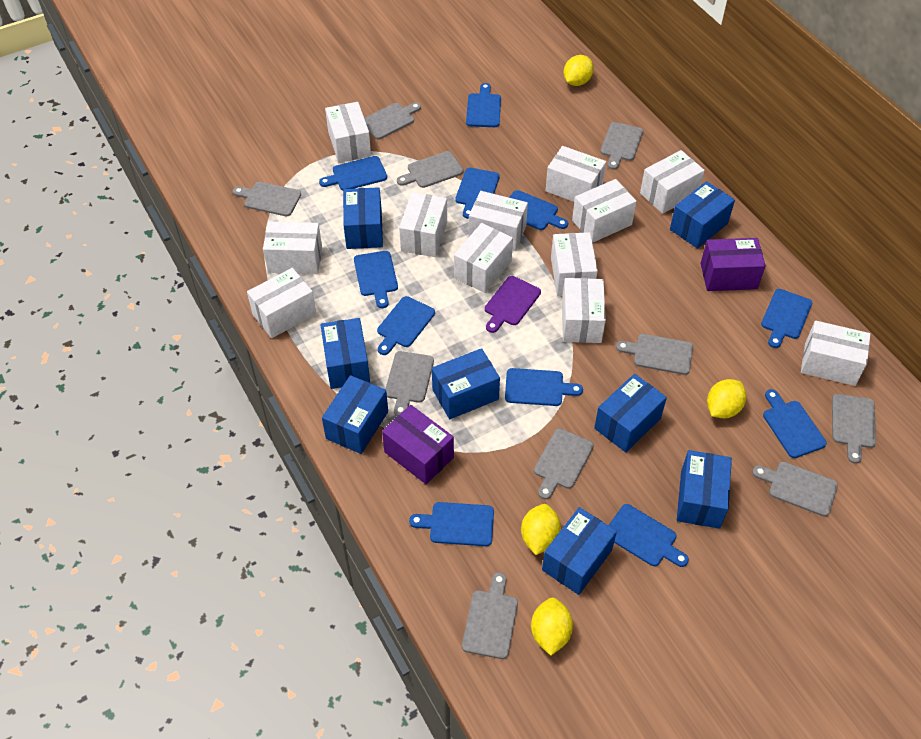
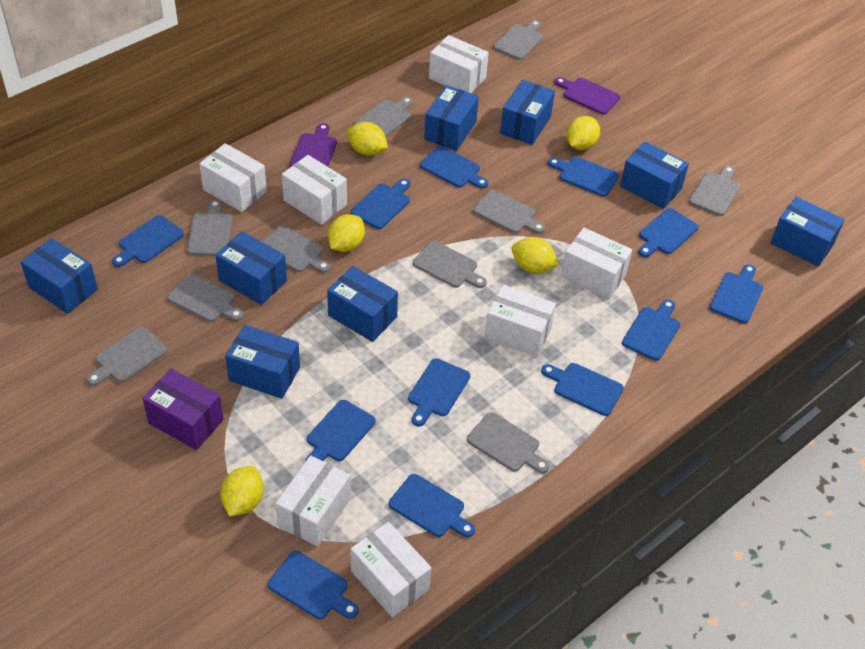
blue cutting board: 11 -> 12
purple box: 2 -> 1
purple cutting board: 1 -> 2
white box: 12 -> 7
yellow lemon: 4 -> 5

